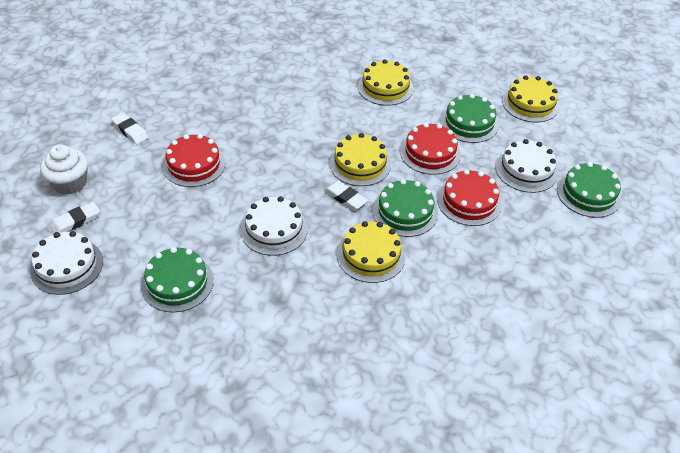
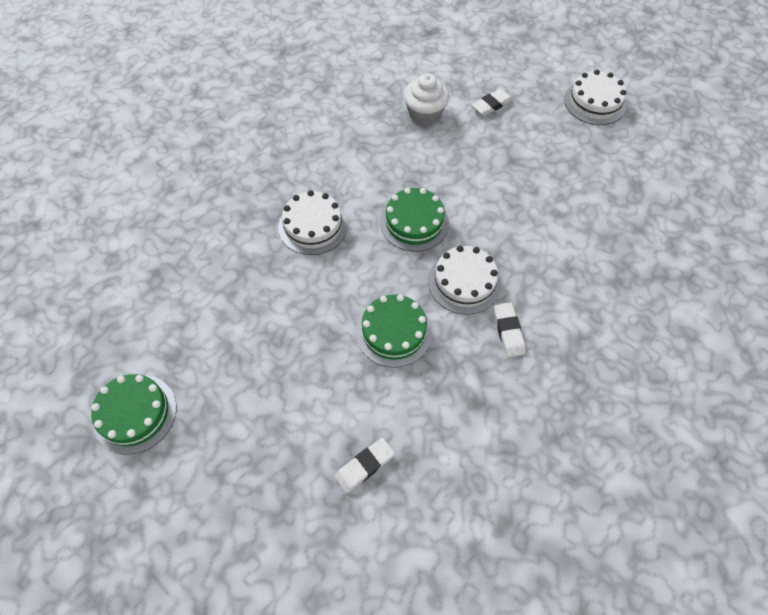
green cake: 4 -> 3
red cake: 3 -> 0
yellow cake: 4 -> 0

